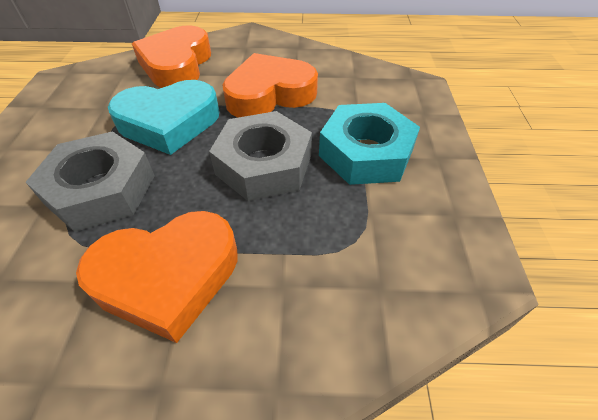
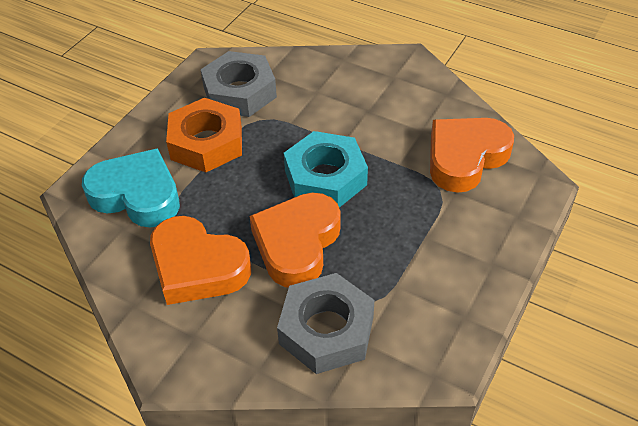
orange nut: 0 -> 1

